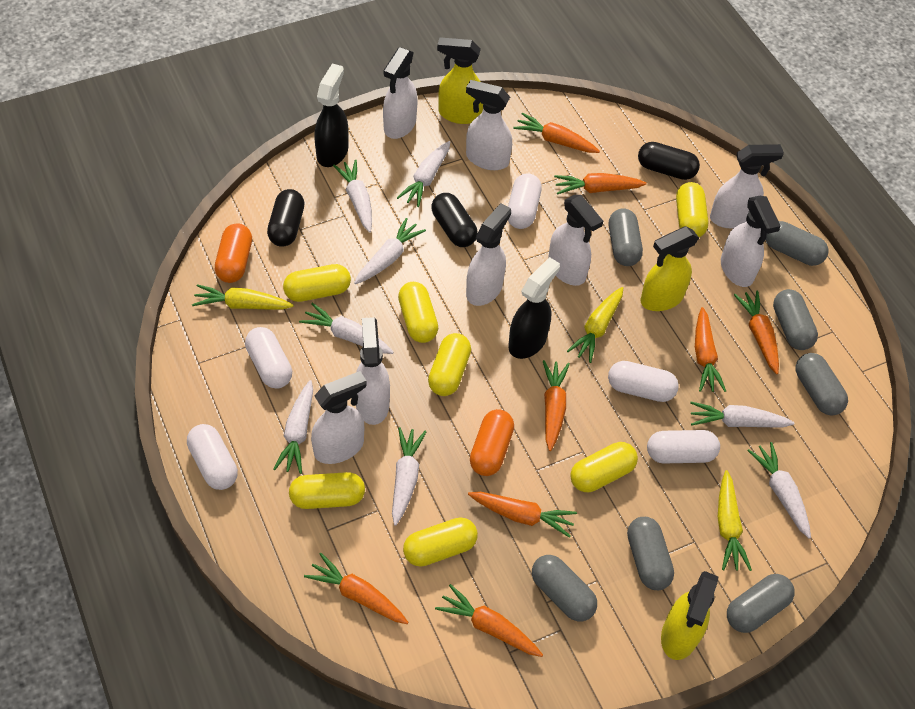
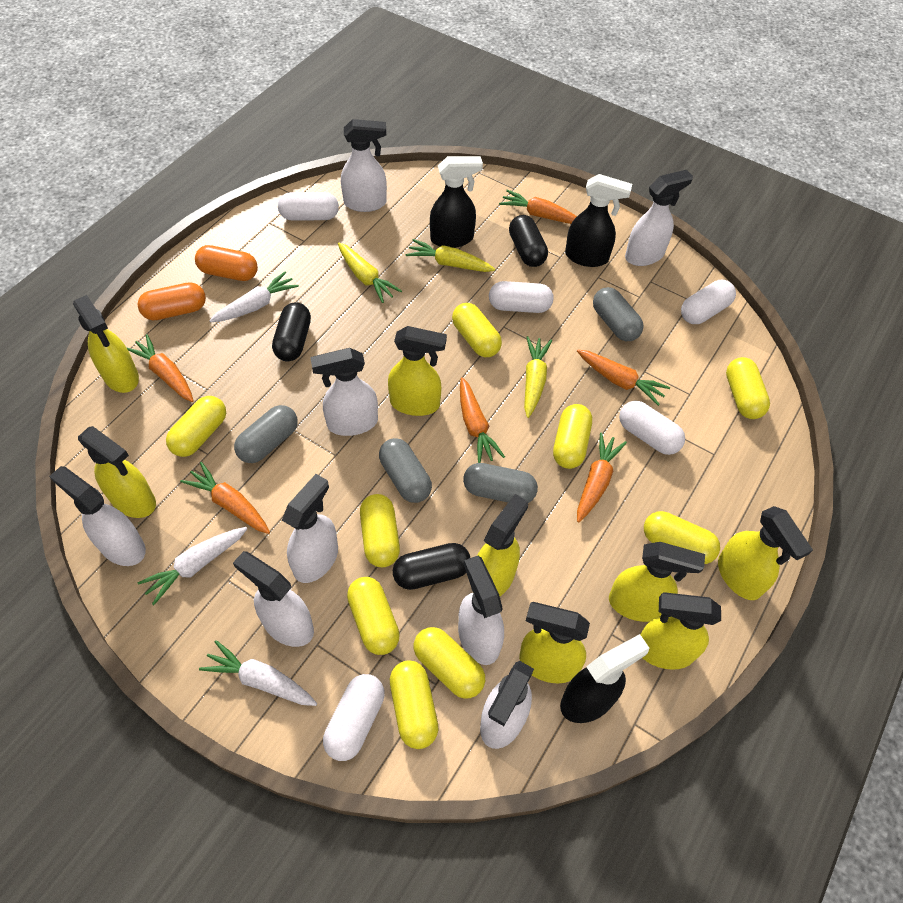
black spray bottle: 2 -> 3
grey capsule: 7 -> 4
orange carrot: 8 -> 6
white carrot: 8 -> 3
yellow capsule: 7 -> 9
yellow spray bottle: 3 -> 8

